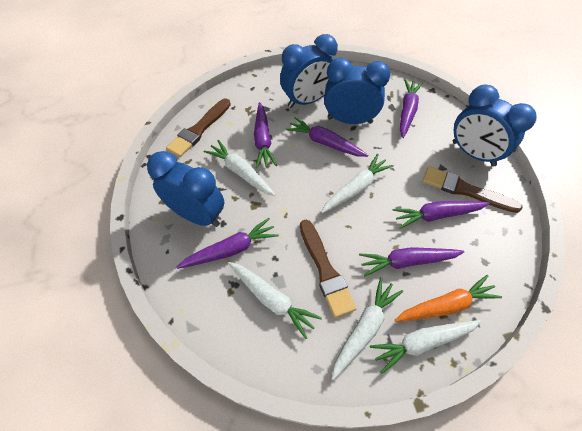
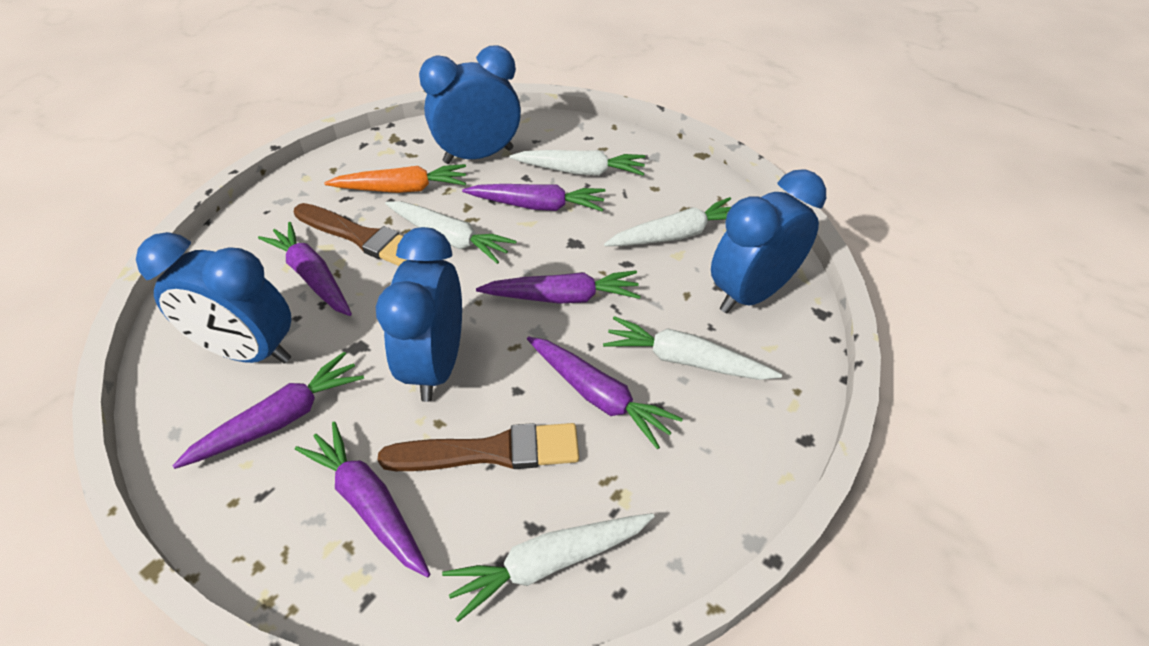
brown brush: 3 -> 2

